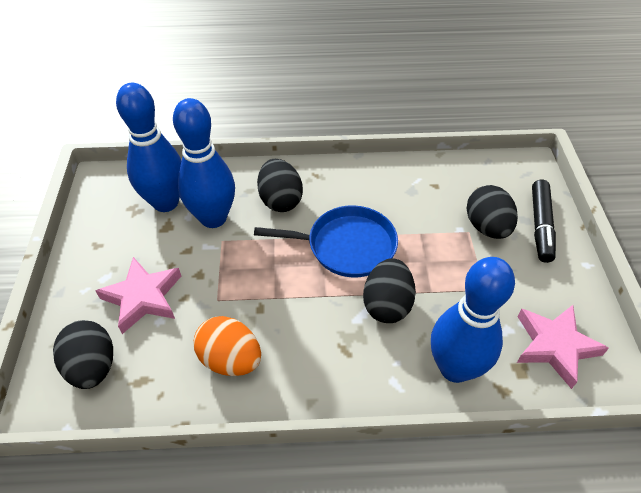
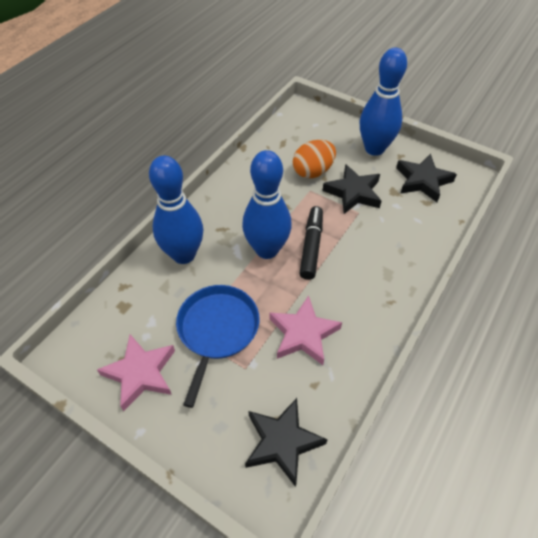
black egg: 4 -> 0
black star: 0 -> 3

